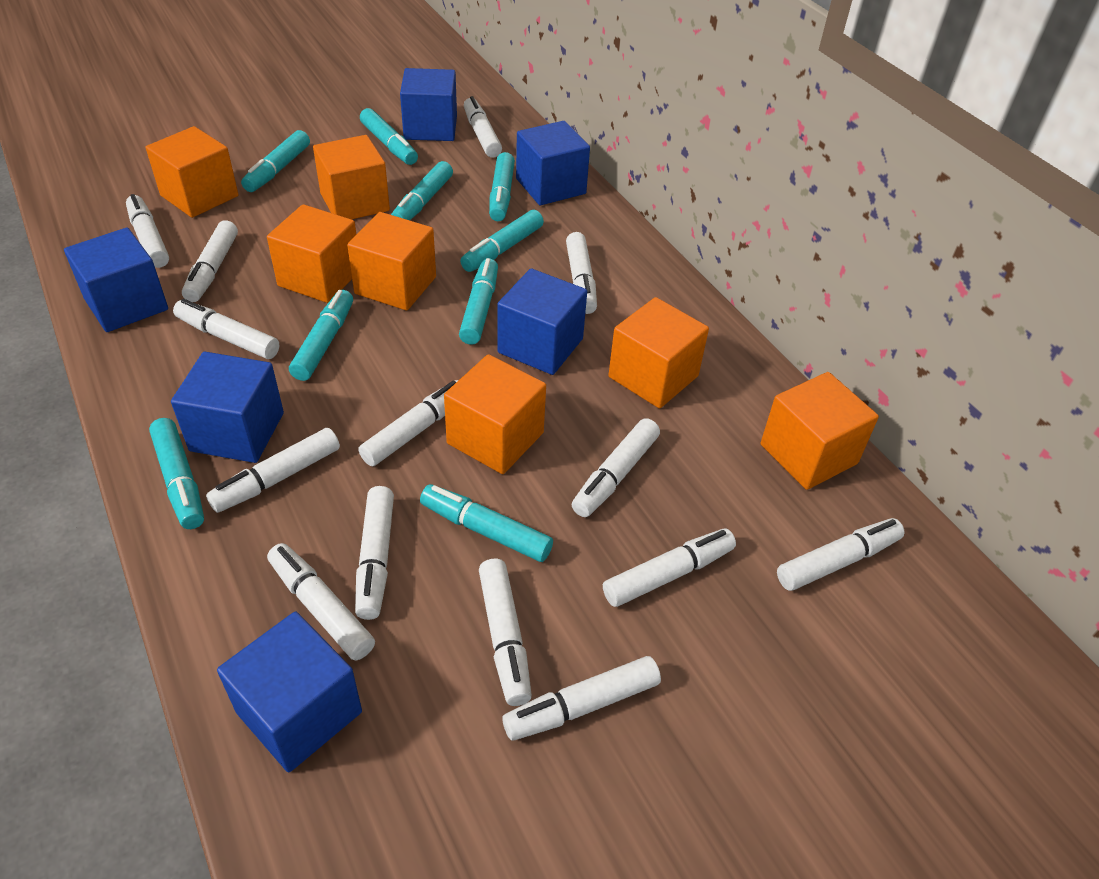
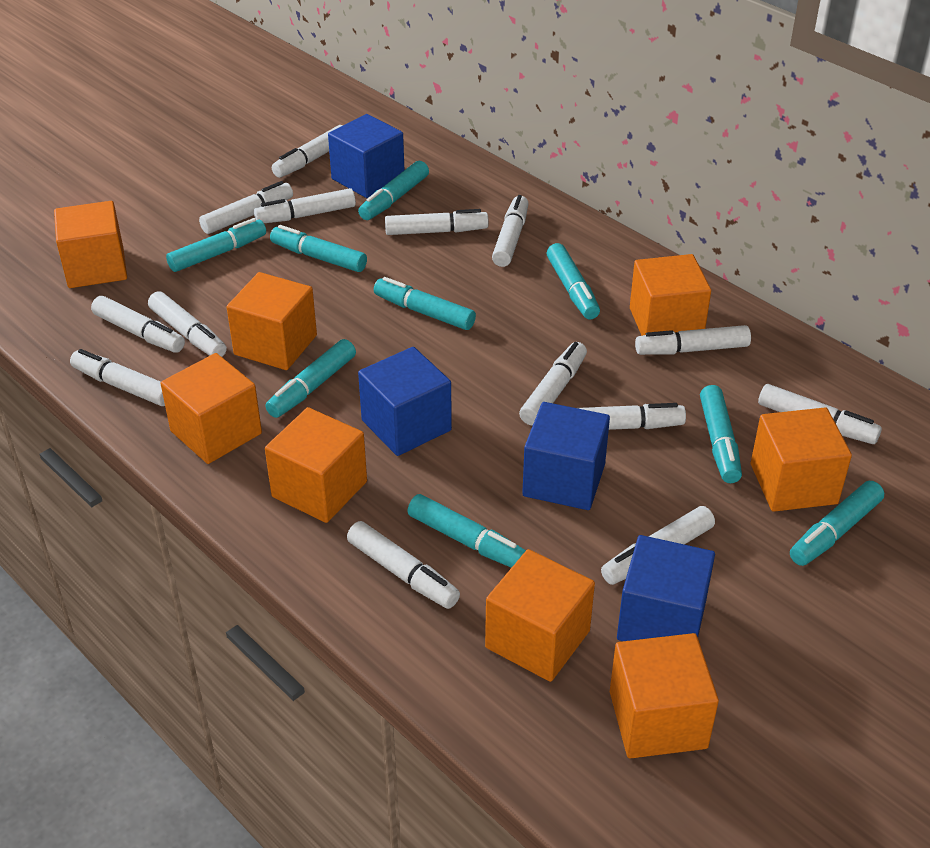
blue cube: 6 -> 4
orange cube: 7 -> 8

